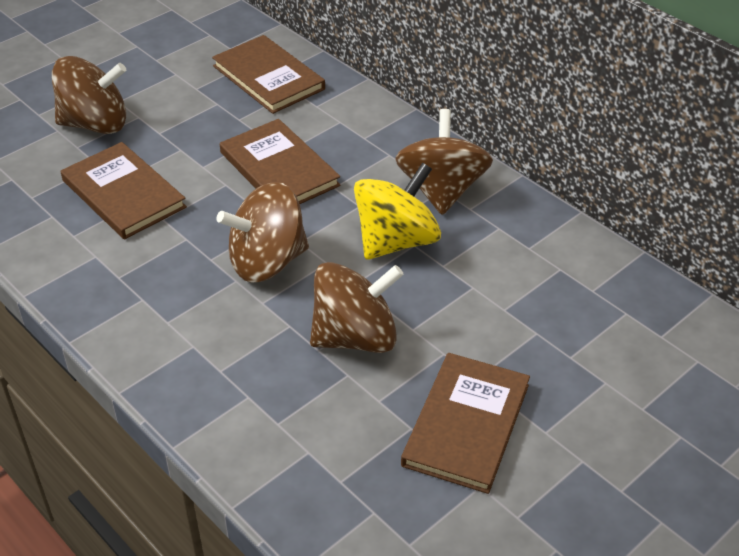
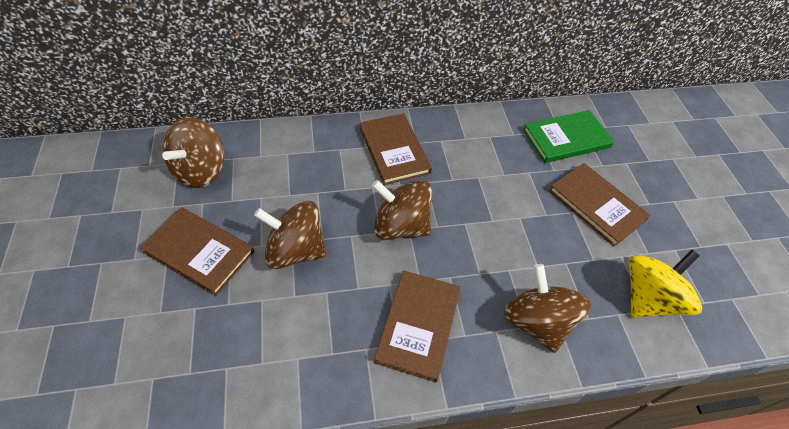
green book: 0 -> 1

